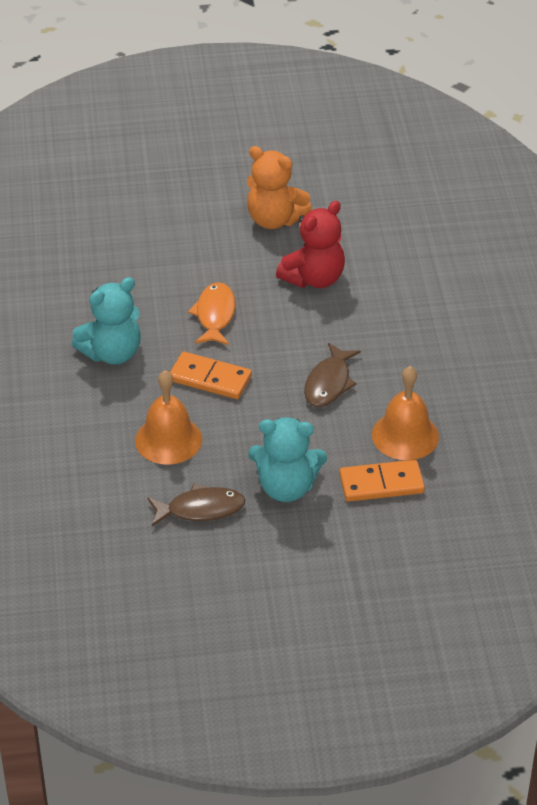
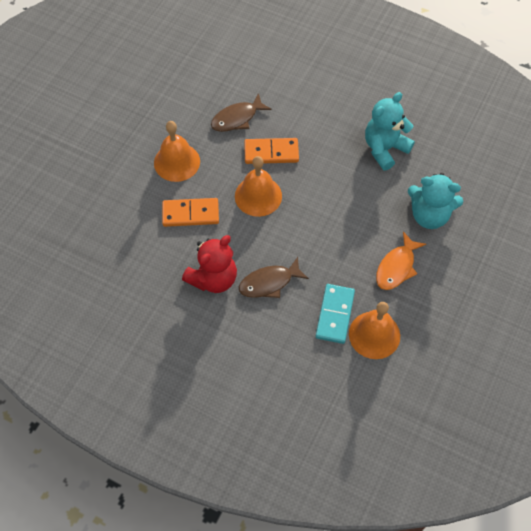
orange bell: 2 -> 3
orange teddy bear: 1 -> 0
turquoise domino: 0 -> 1

